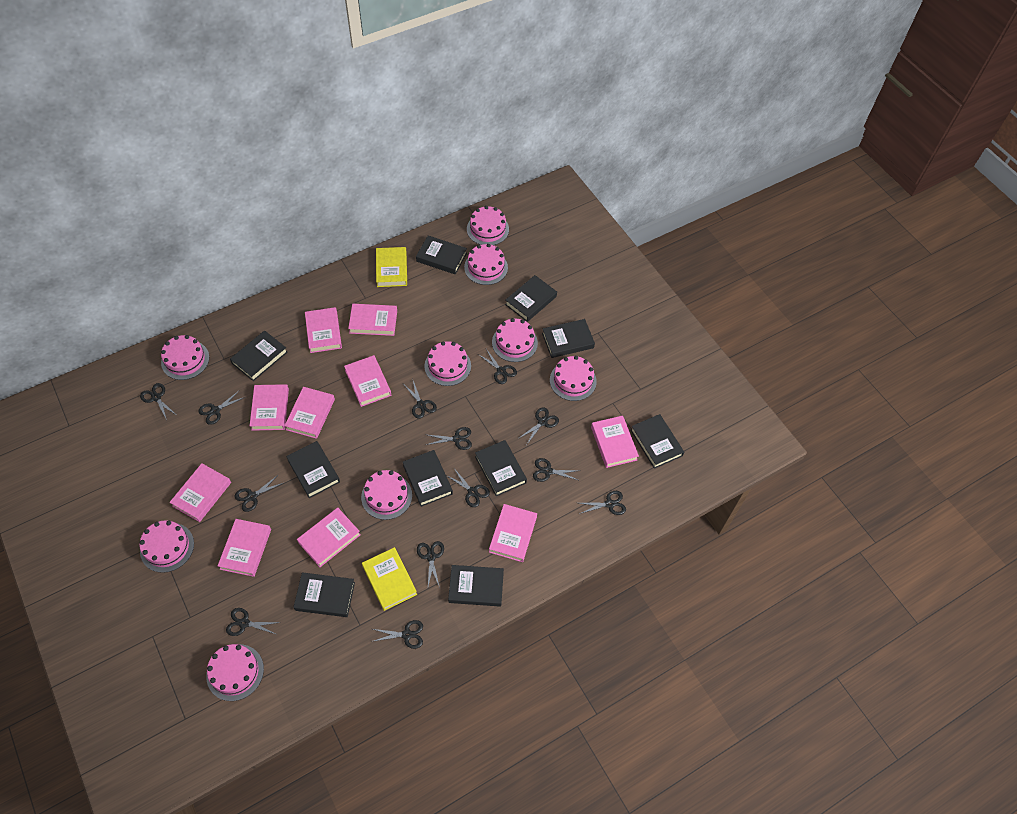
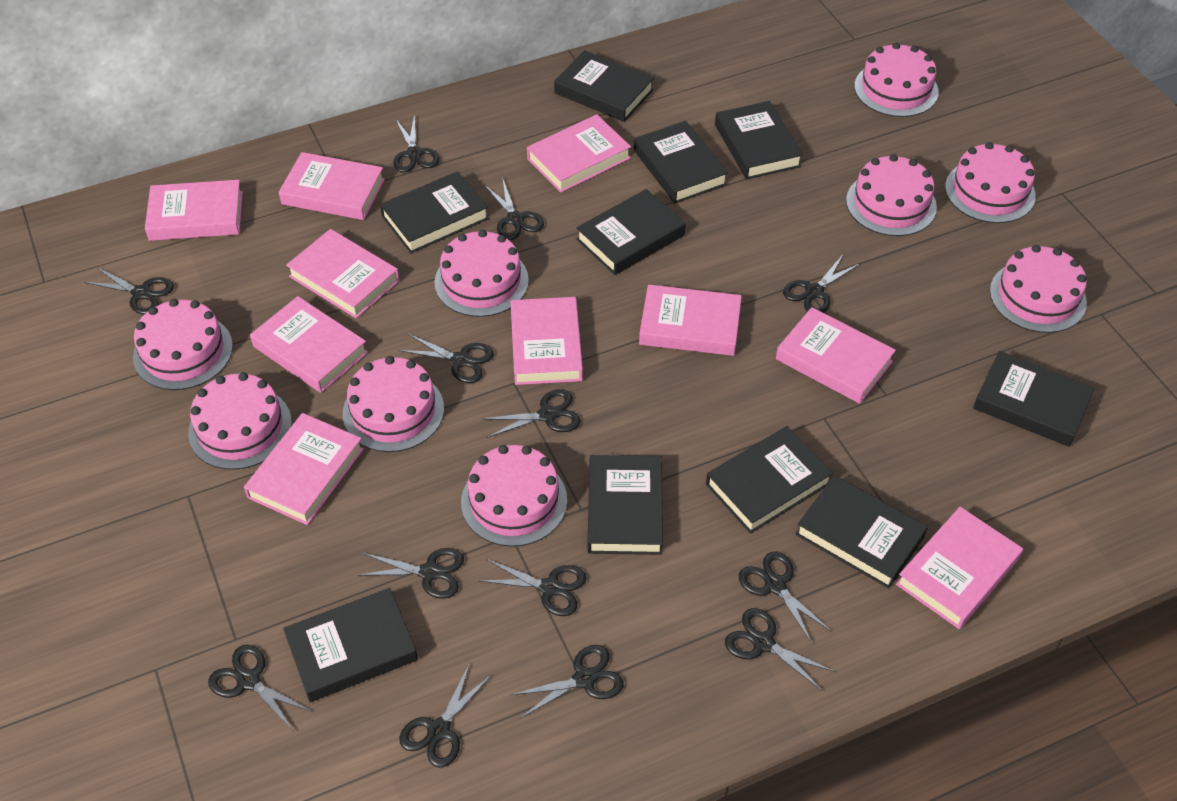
yellow book: 2 -> 0

